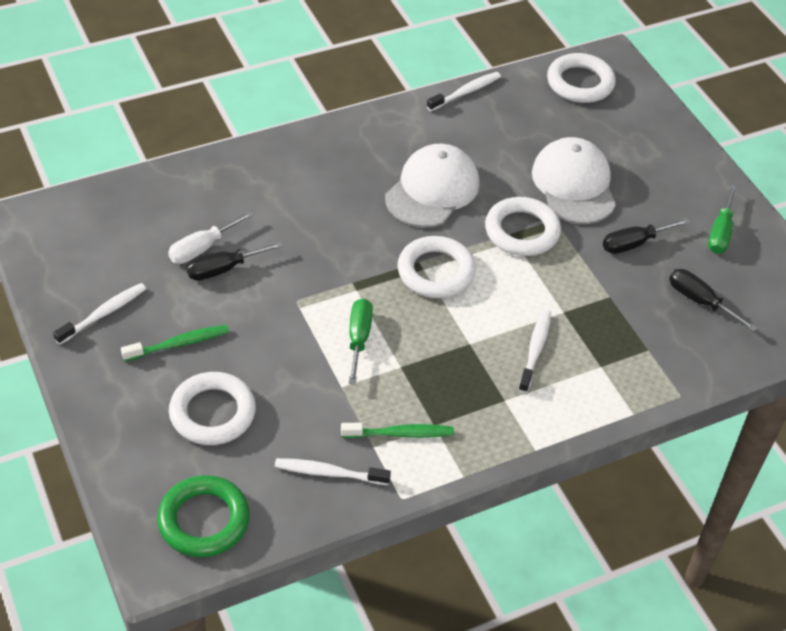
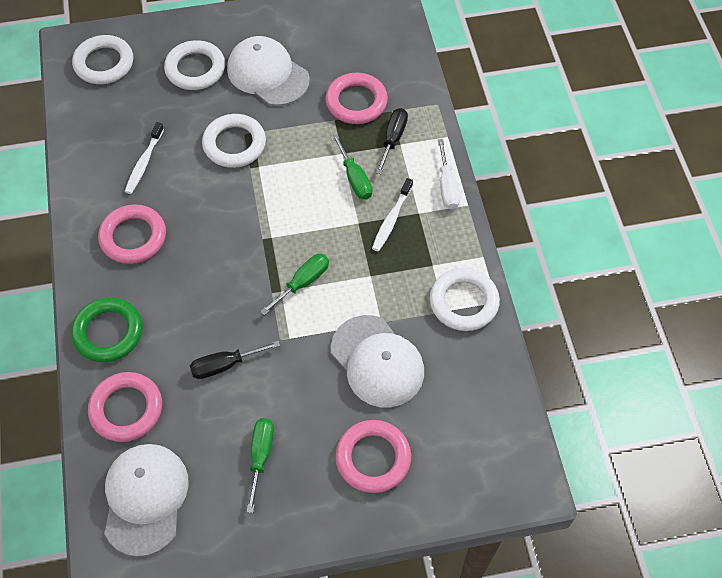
black screwdriver: 3 -> 2
green screwdriver: 2 -> 3
green toothbrush: 2 -> 0
pink ring: 0 -> 4
white cap: 2 -> 3
white toothbrush: 4 -> 2

